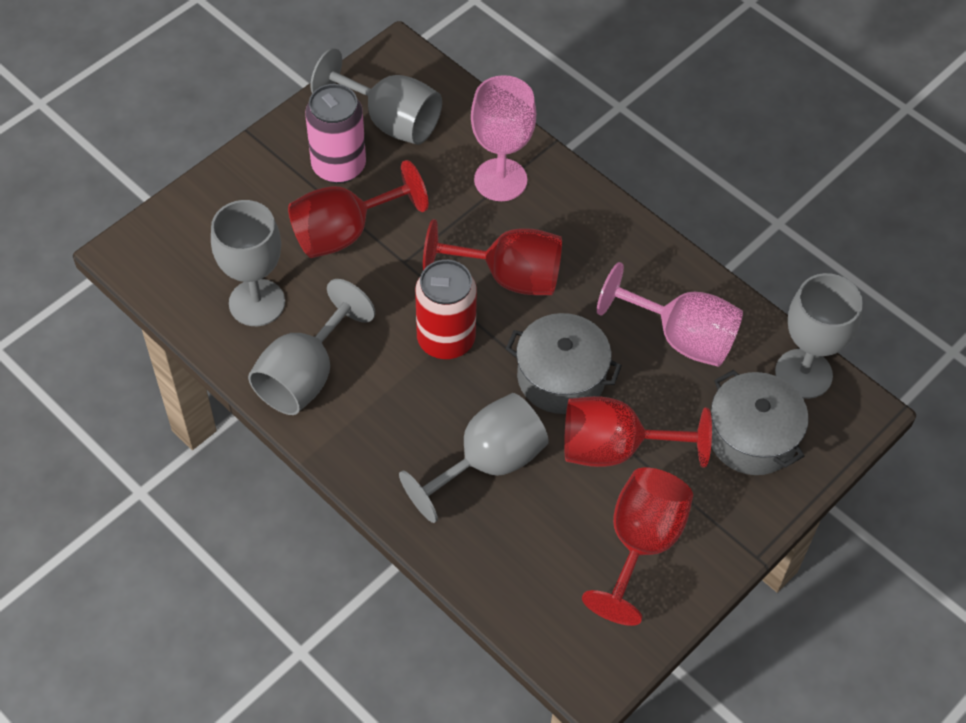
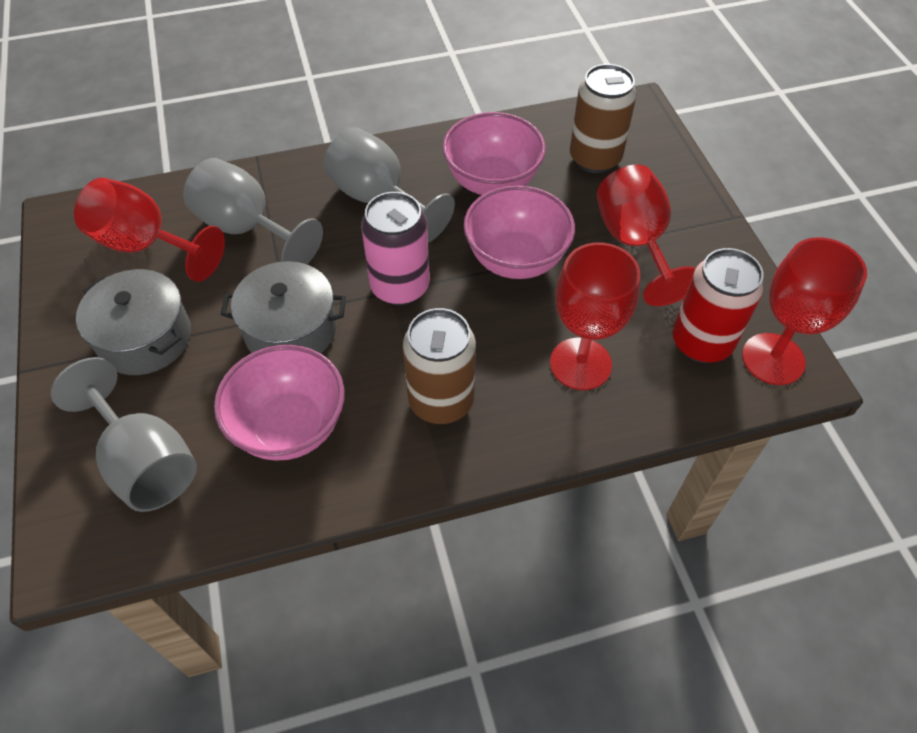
brown can: 0 -> 2
grey goblet: 5 -> 3
pink bowl: 0 -> 3
pink goblet: 2 -> 0

